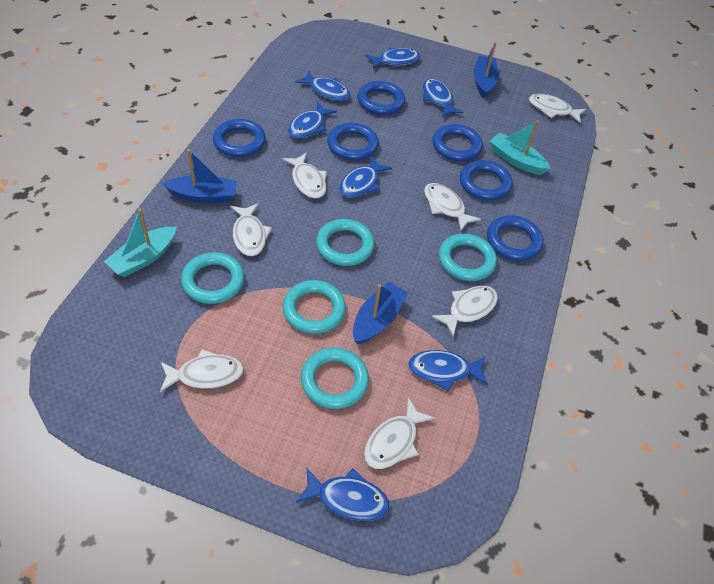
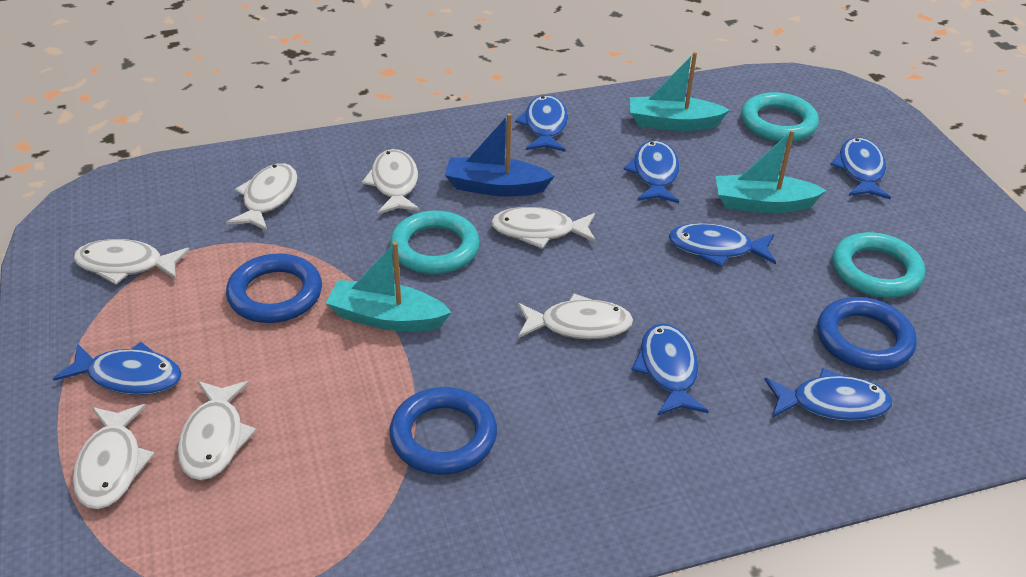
blue boat: 3 -> 1
blue ring: 6 -> 3
turquoise boat: 2 -> 3
turquoise ring: 5 -> 3

